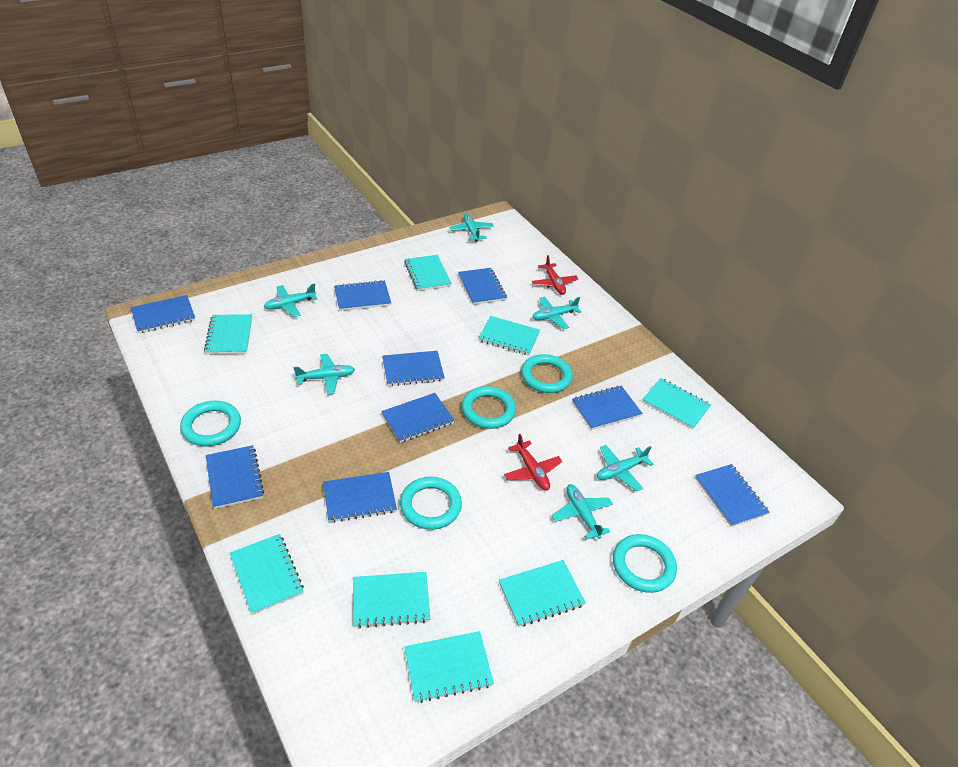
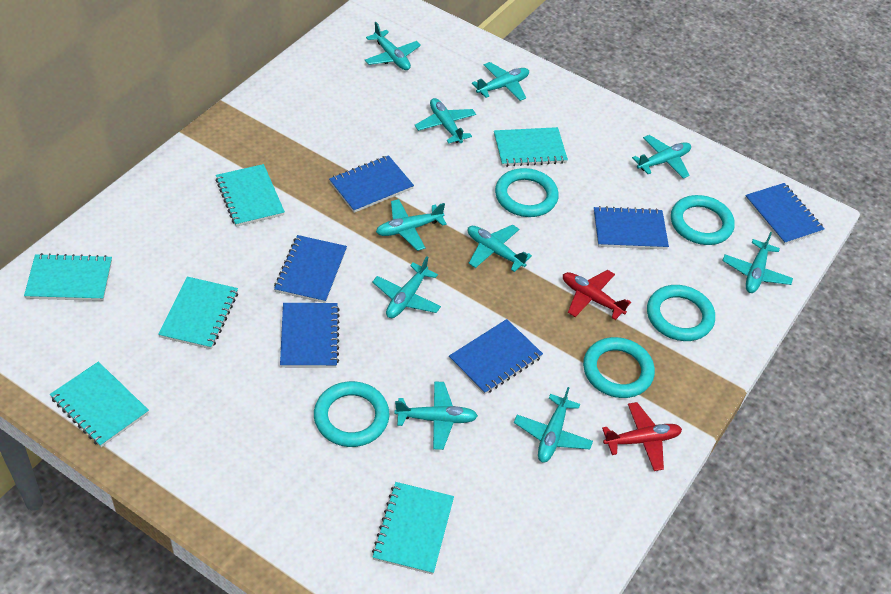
blue notebook: 9 -> 6
turquoise notebook: 8 -> 6
turquoise plane: 6 -> 10

